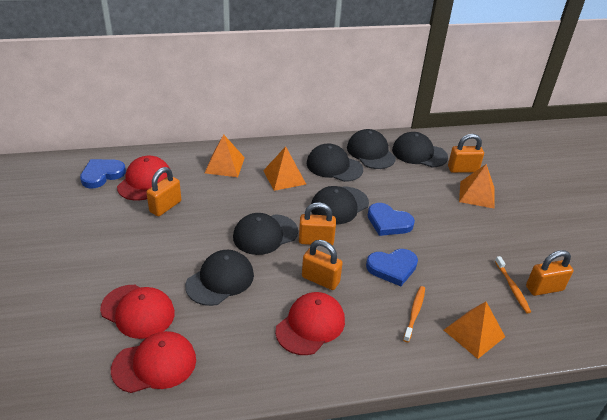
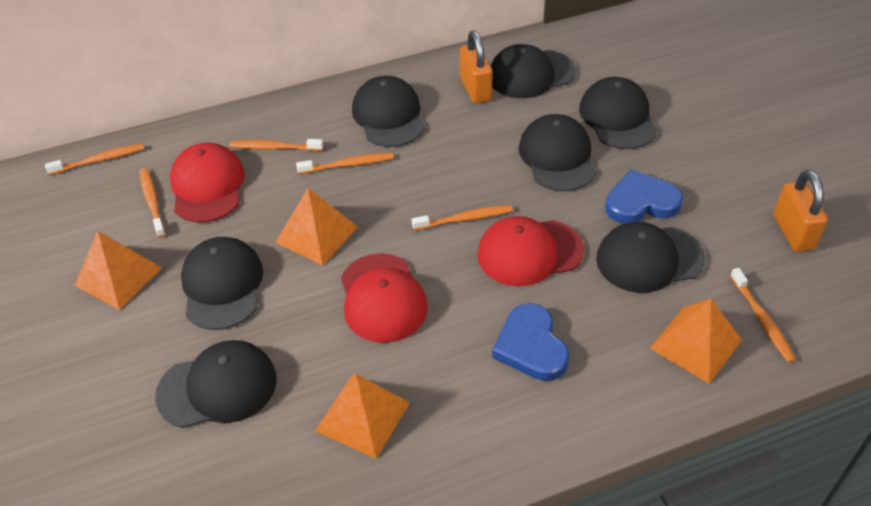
black cap: 6 -> 7
blue heart: 3 -> 2
orange padlock: 5 -> 2
orange toothbrush: 2 -> 6
red cap: 4 -> 3

